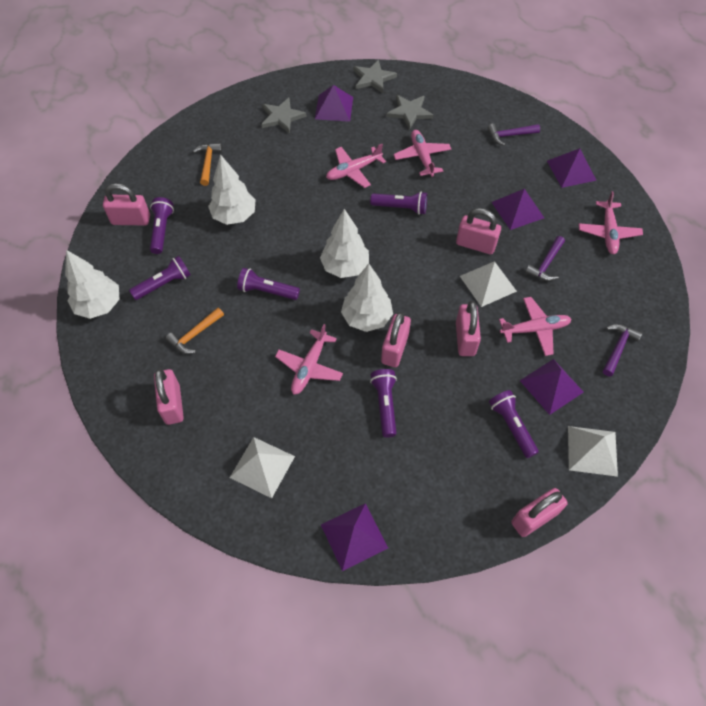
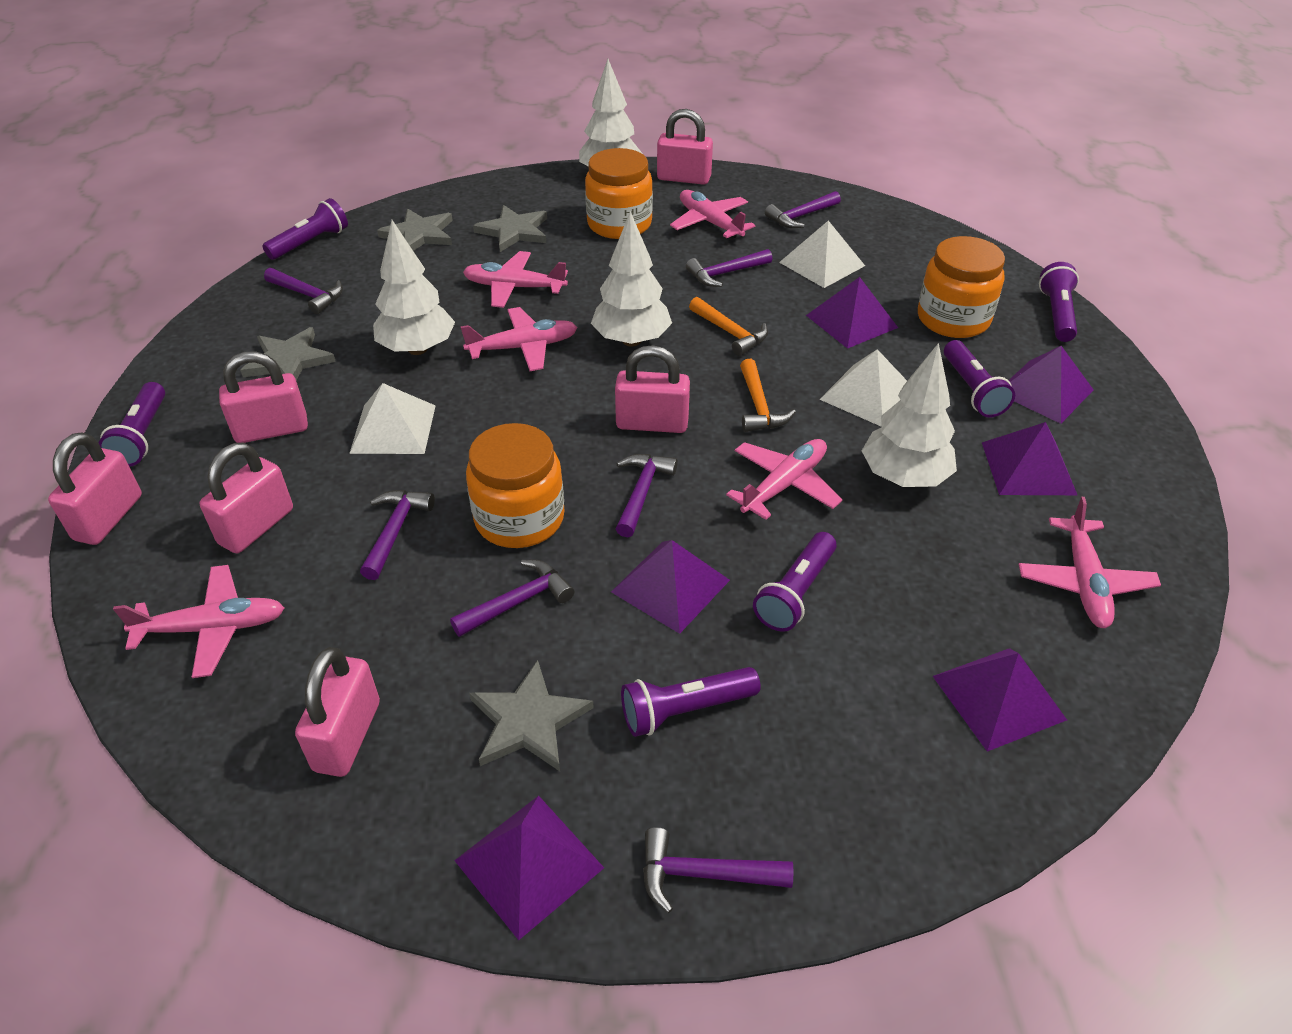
grey star: 3 -> 4
orange jar: 0 -> 3
pink plane: 5 -> 6
purple hammer: 3 -> 7
purple pyramid: 5 -> 6

